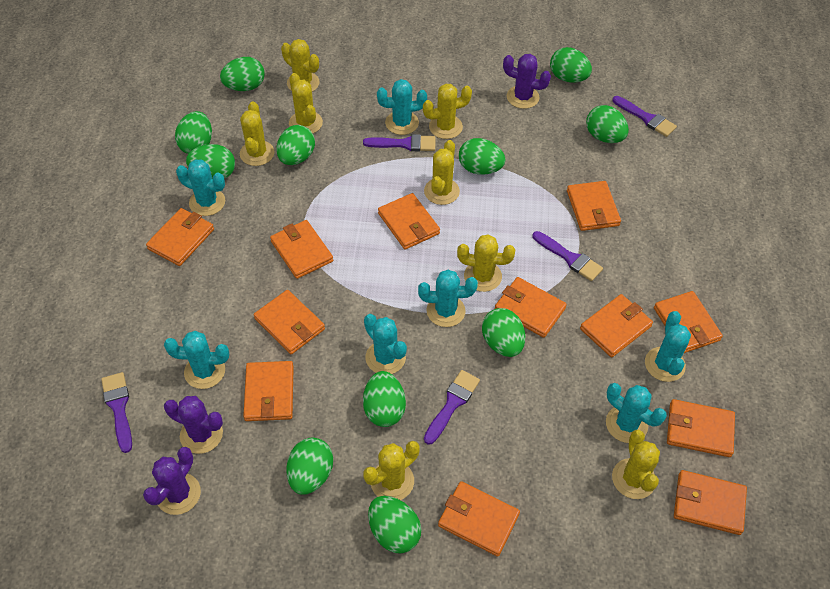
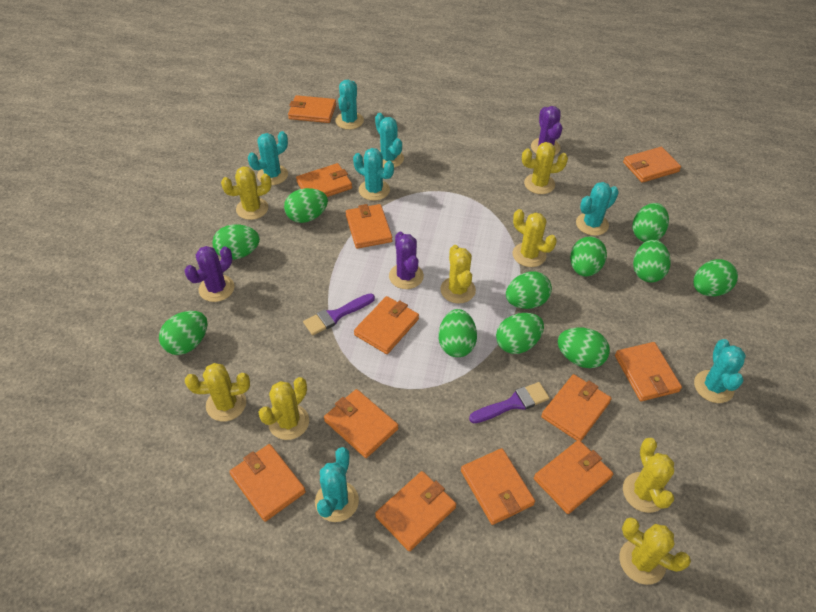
purple brush: 5 -> 2

